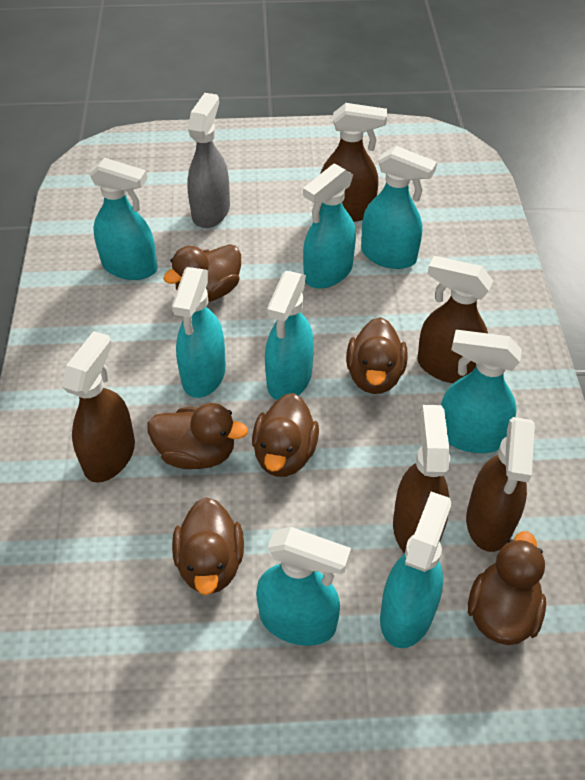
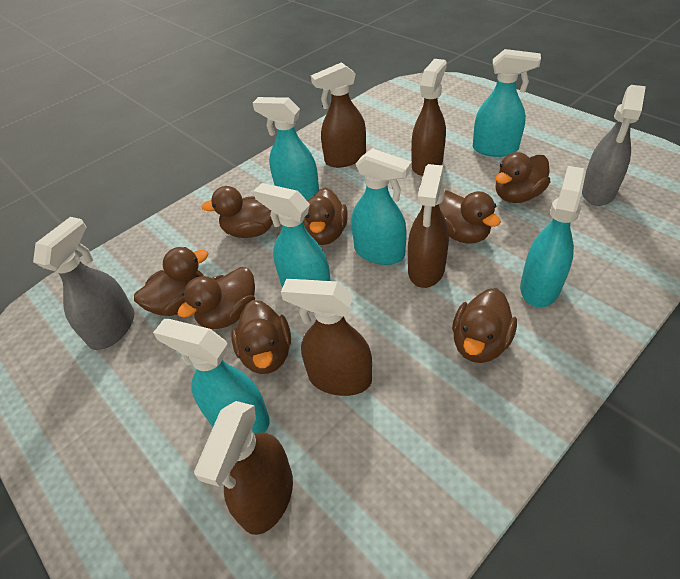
brown duck: 6 -> 8
grey spray bottle: 1 -> 2
turquoise spray bottle: 8 -> 6

